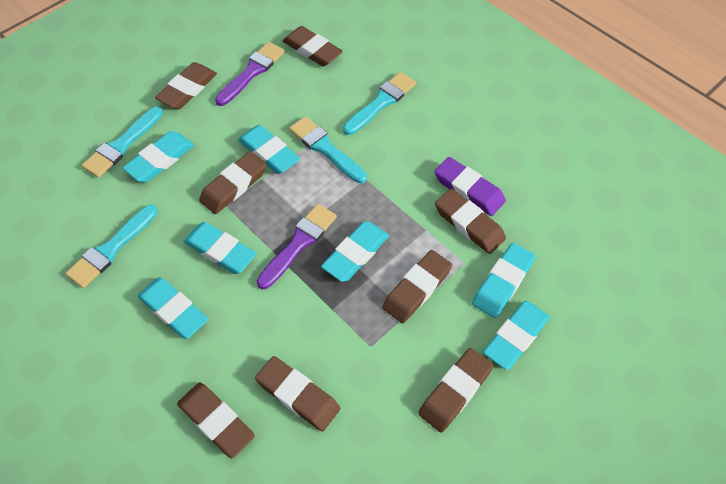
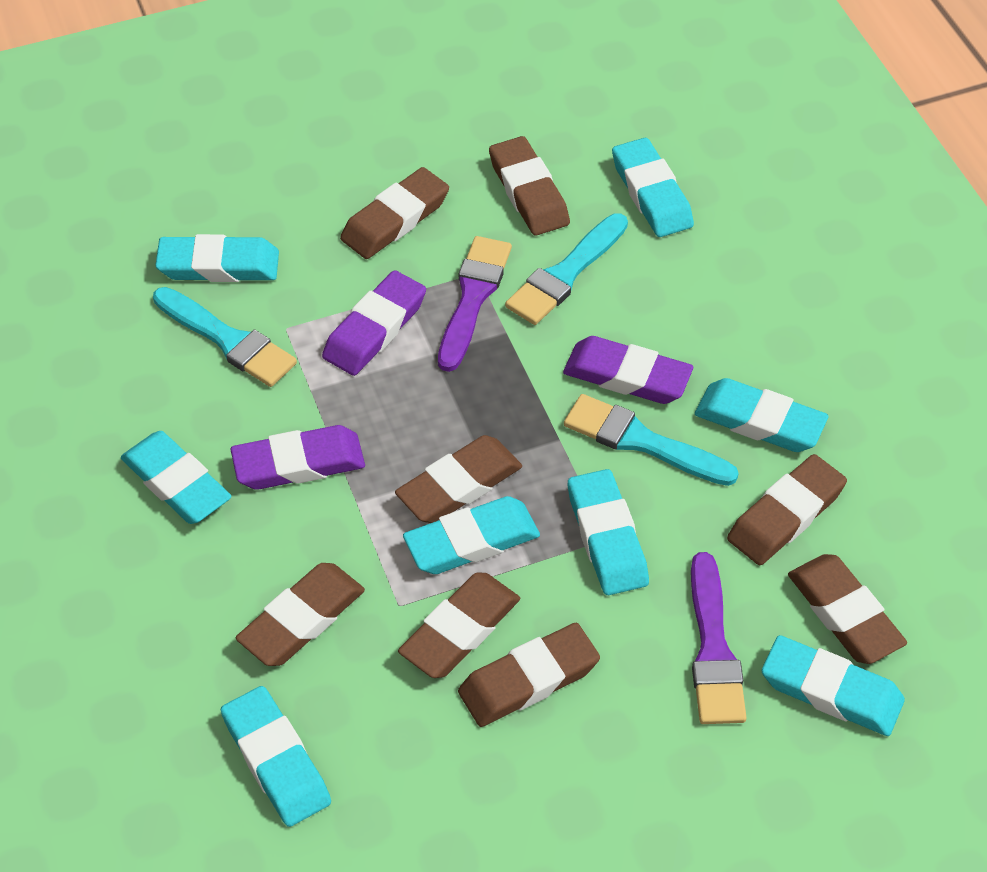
purple eraser: 1 -> 3
turquoise brush: 4 -> 3
turquoise eraser: 7 -> 8

